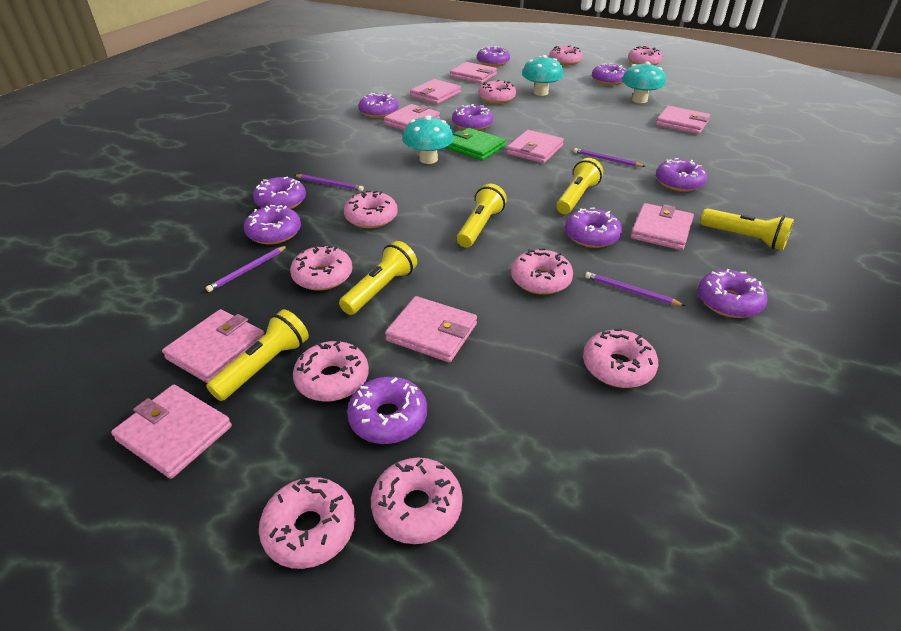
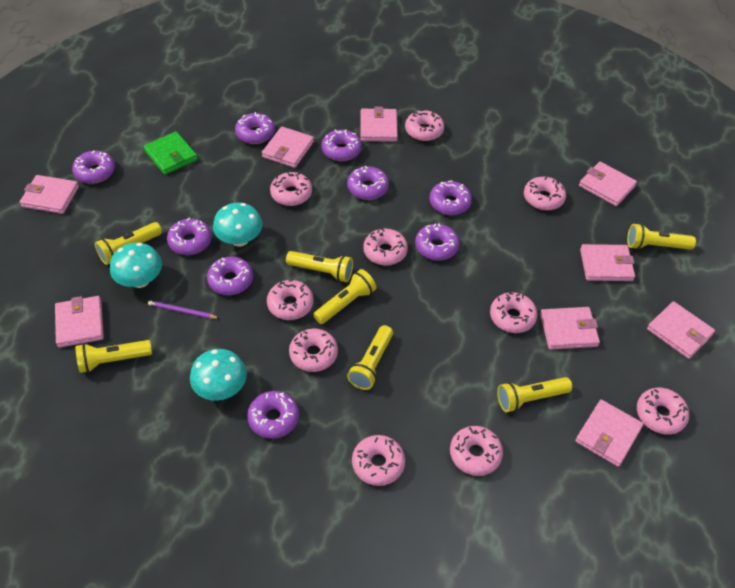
purple donut: 10 -> 9
purple pencil: 4 -> 1
yellow flashlight: 5 -> 7

